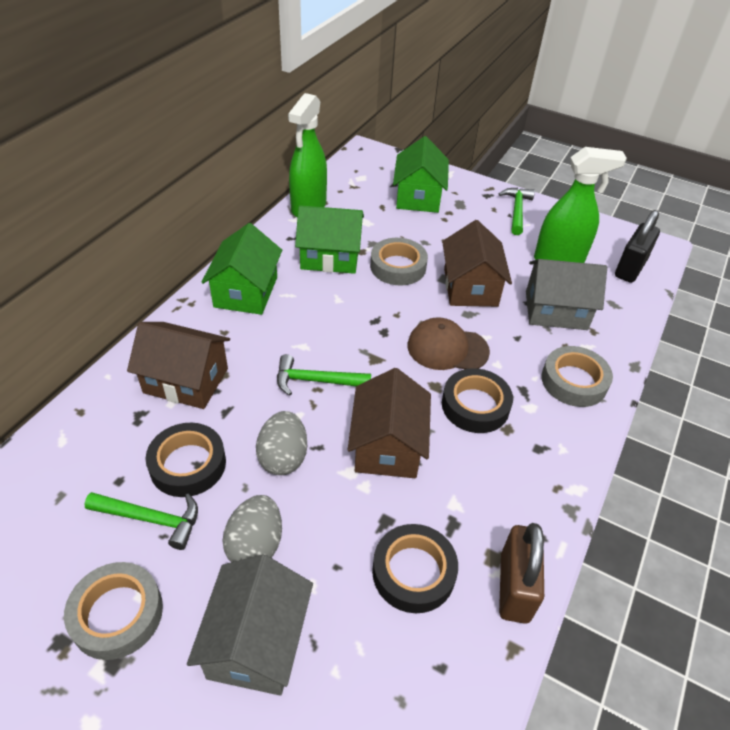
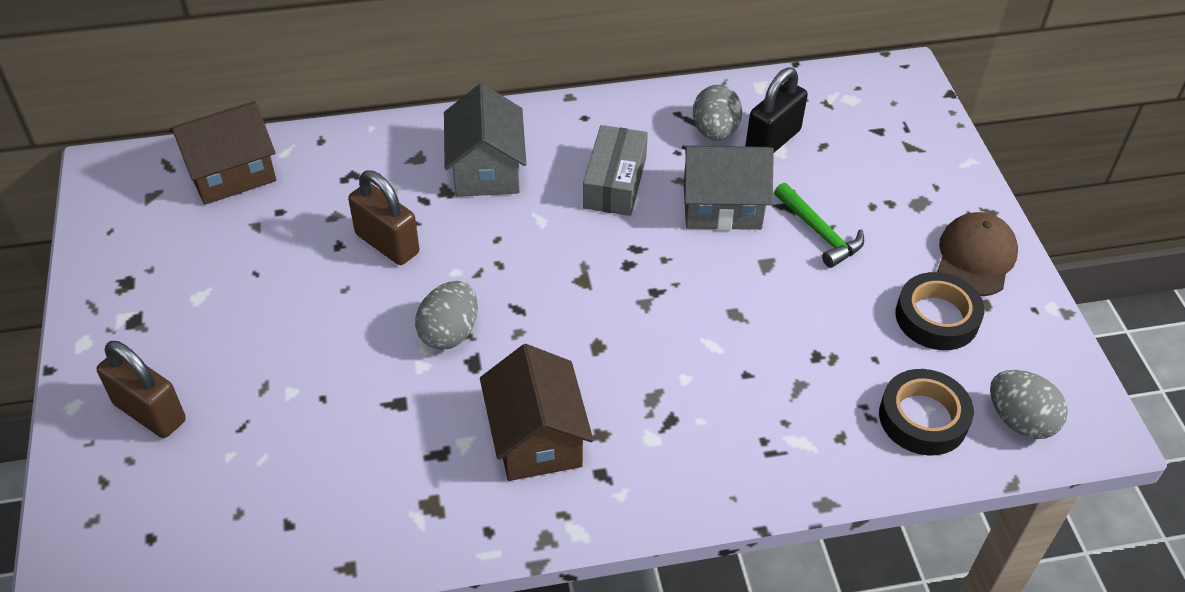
black tape: 3 -> 2
brown house: 3 -> 2
brown padlock: 1 -> 2
green hammer: 3 -> 1
green house: 3 -> 0
green spray bottle: 2 -> 0
grey box: 0 -> 1
grey egg: 2 -> 3
grey tape: 3 -> 0

